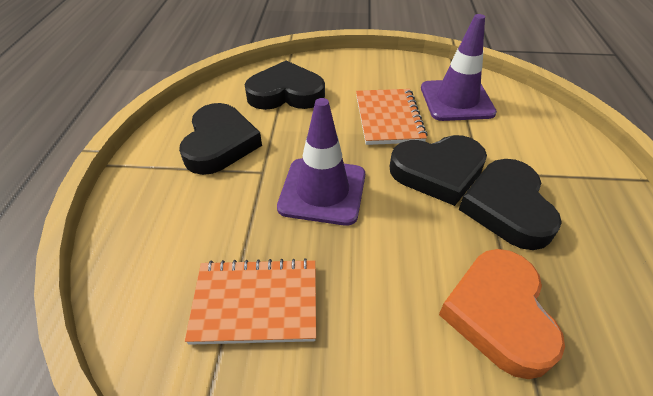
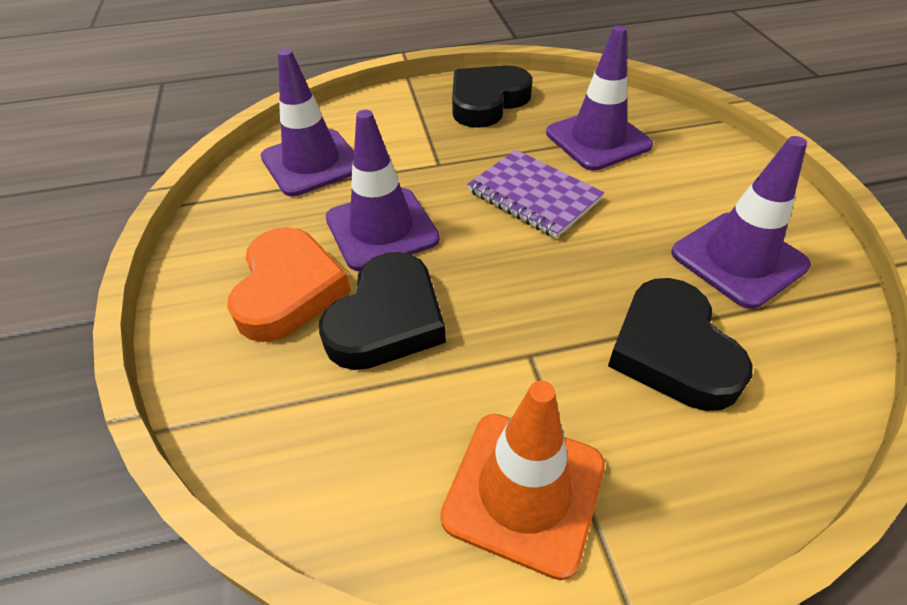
black heart: 4 -> 3
orange notebook: 2 -> 0
orange traffic cone: 0 -> 1
purple notebook: 0 -> 1
purple traffic cone: 2 -> 4

